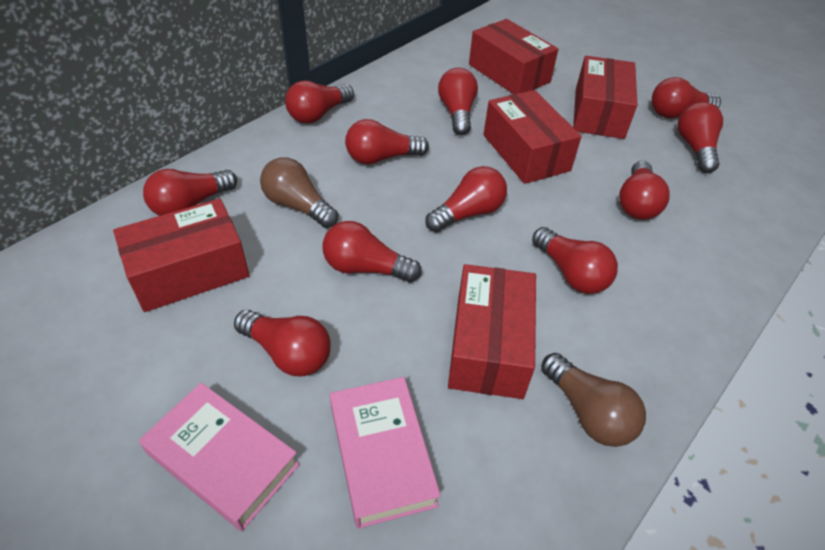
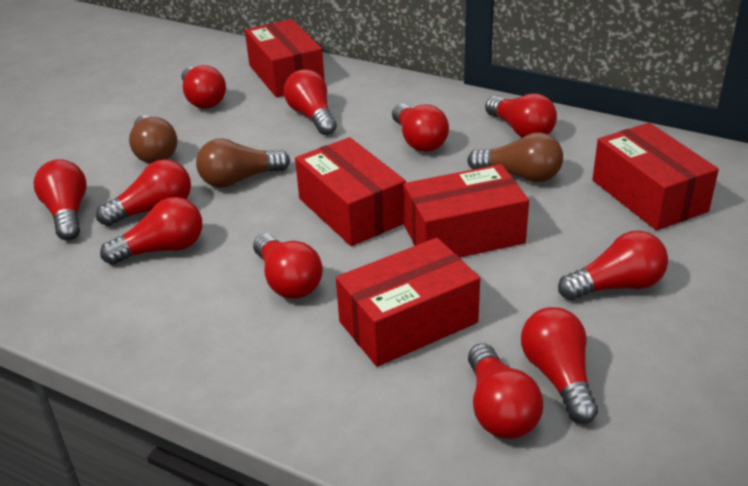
brown light bulb: 2 -> 3
pink book: 2 -> 0

